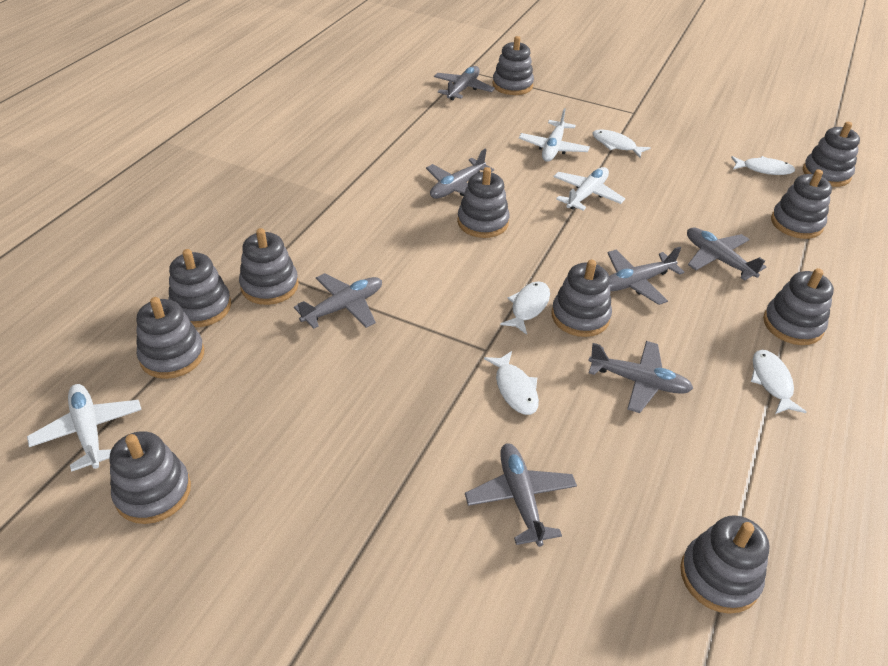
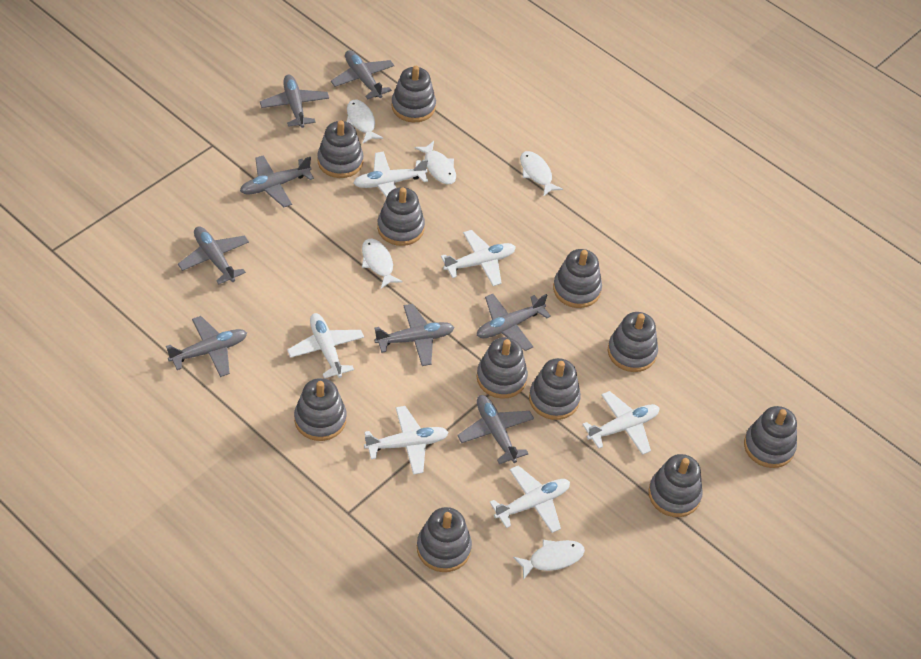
grey plane: 7 -> 8
white plane: 3 -> 6

